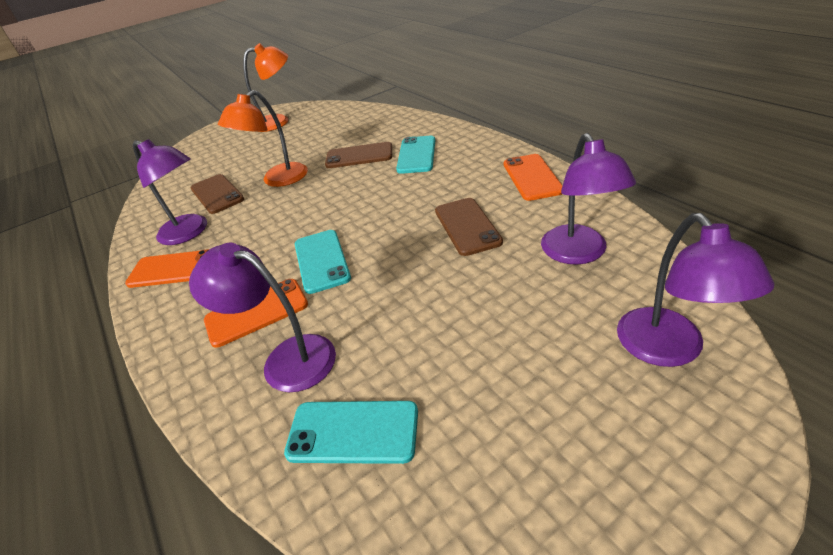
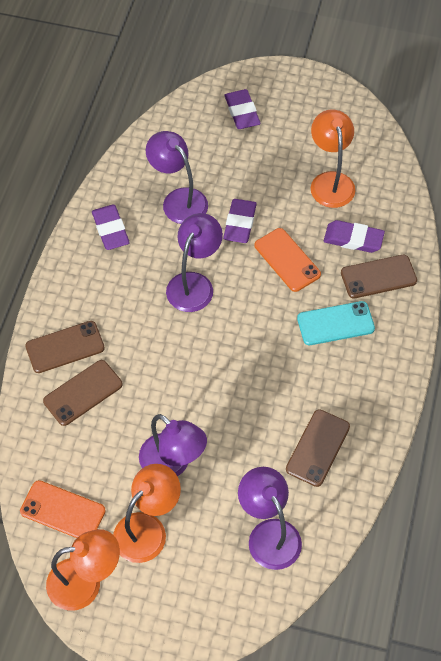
brown phone: 3 -> 4
orange lamp: 2 -> 3
orange phone: 3 -> 2
purple eraser: 0 -> 4
turquoise phone: 3 -> 1

